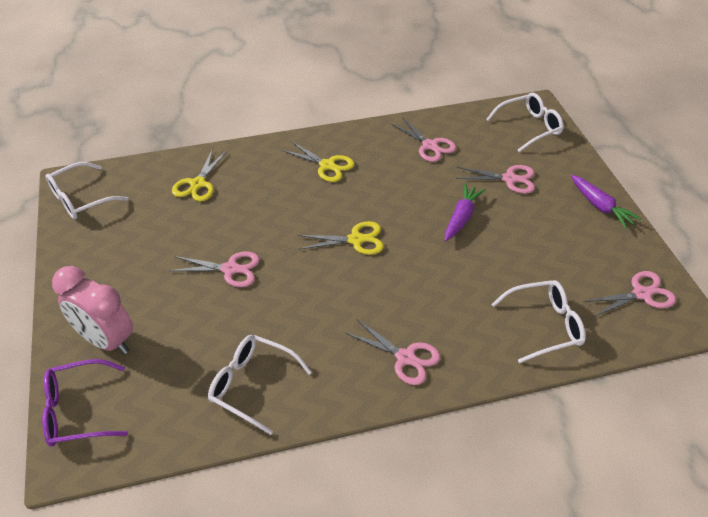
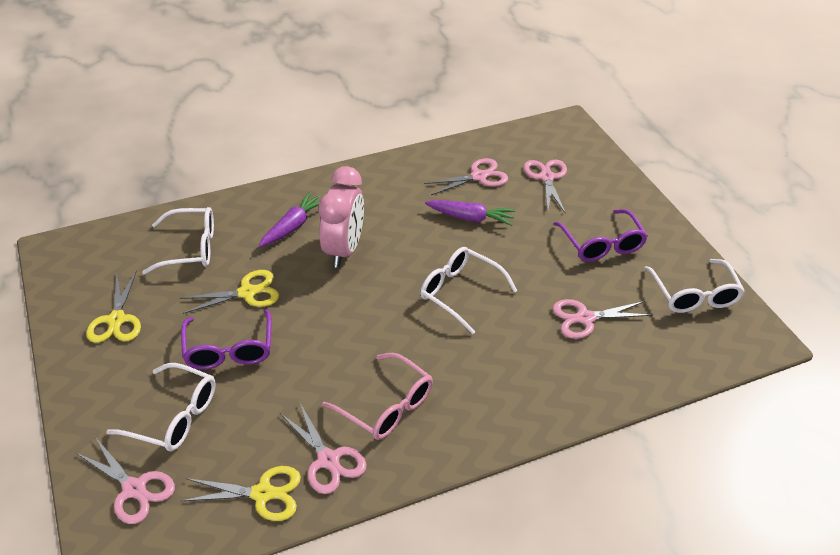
pink glasses: 0 -> 1
purple glasses: 1 -> 2

